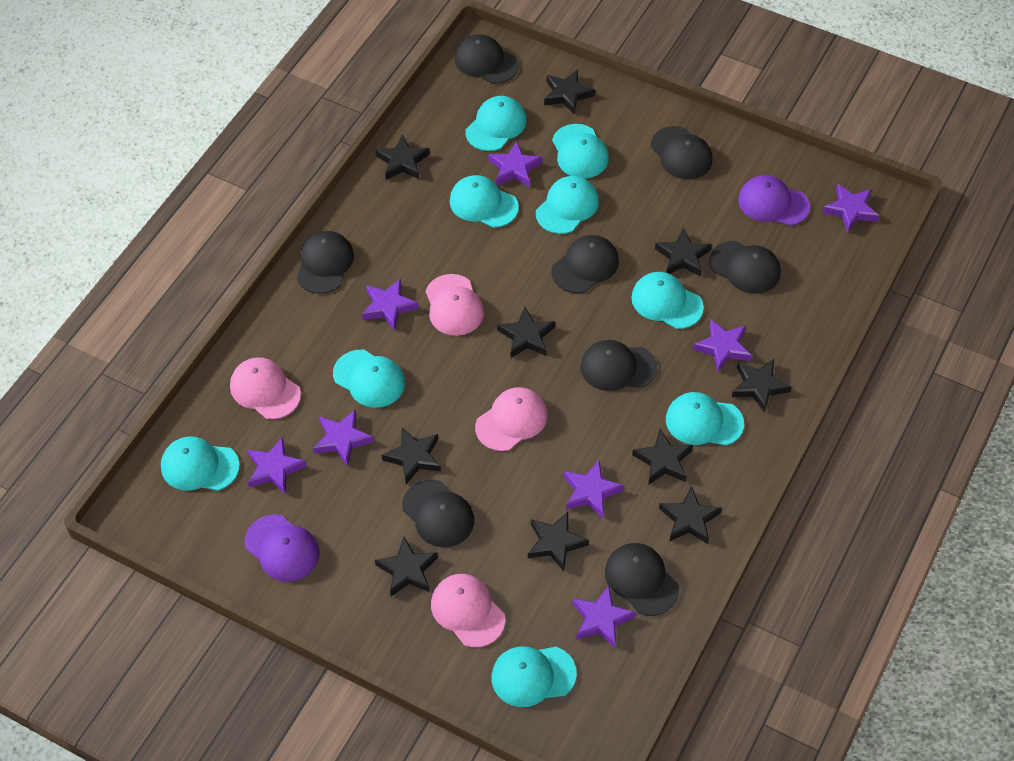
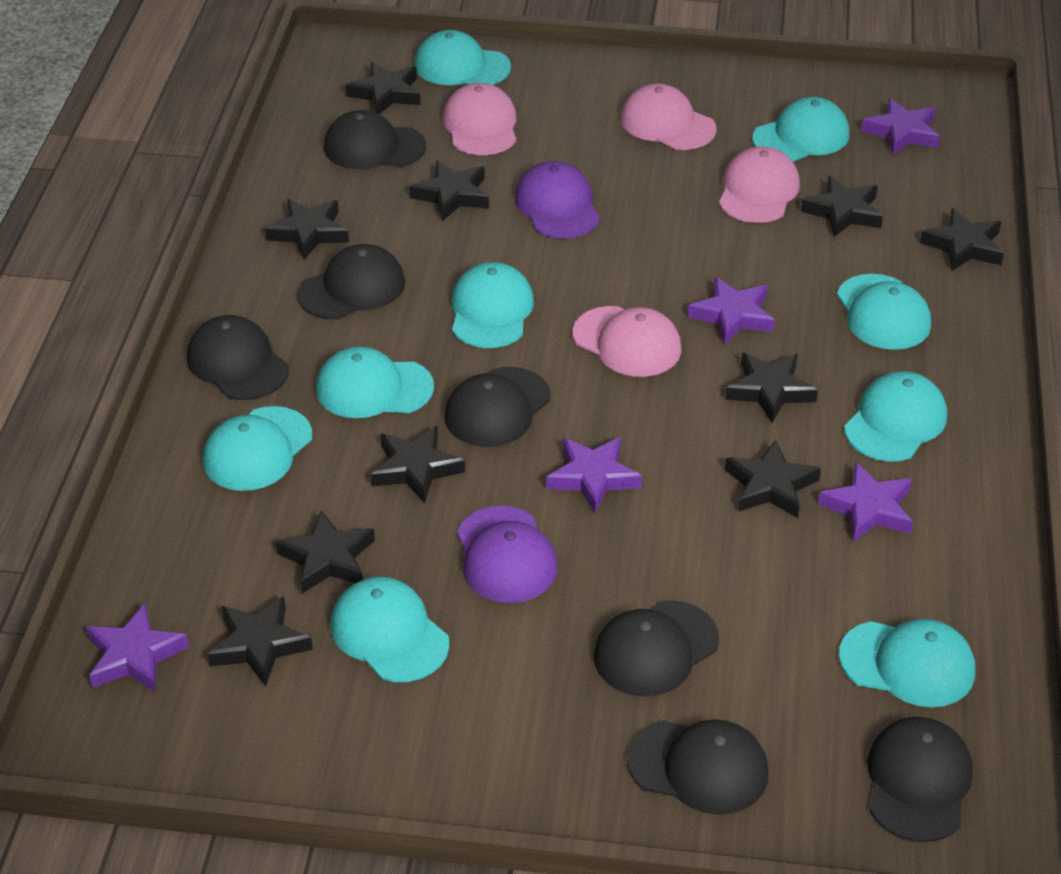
black cap: 8 -> 7
purple star: 8 -> 5

